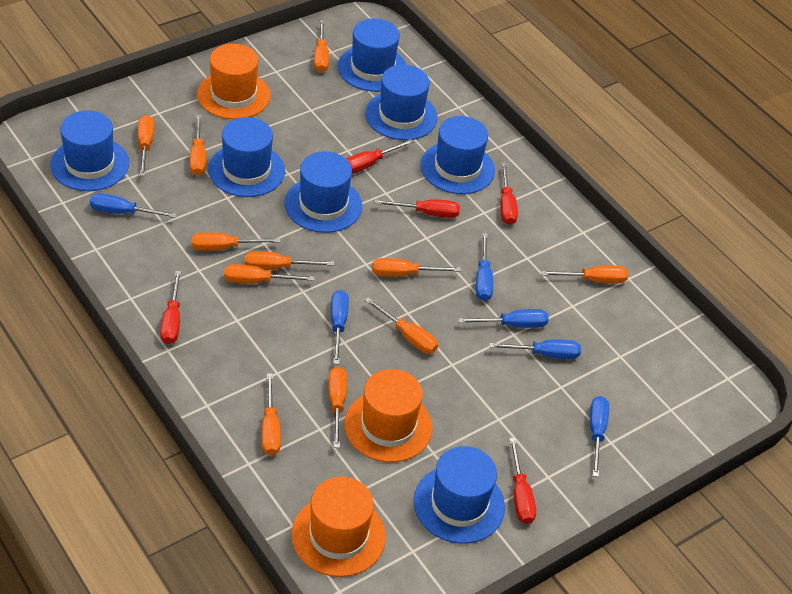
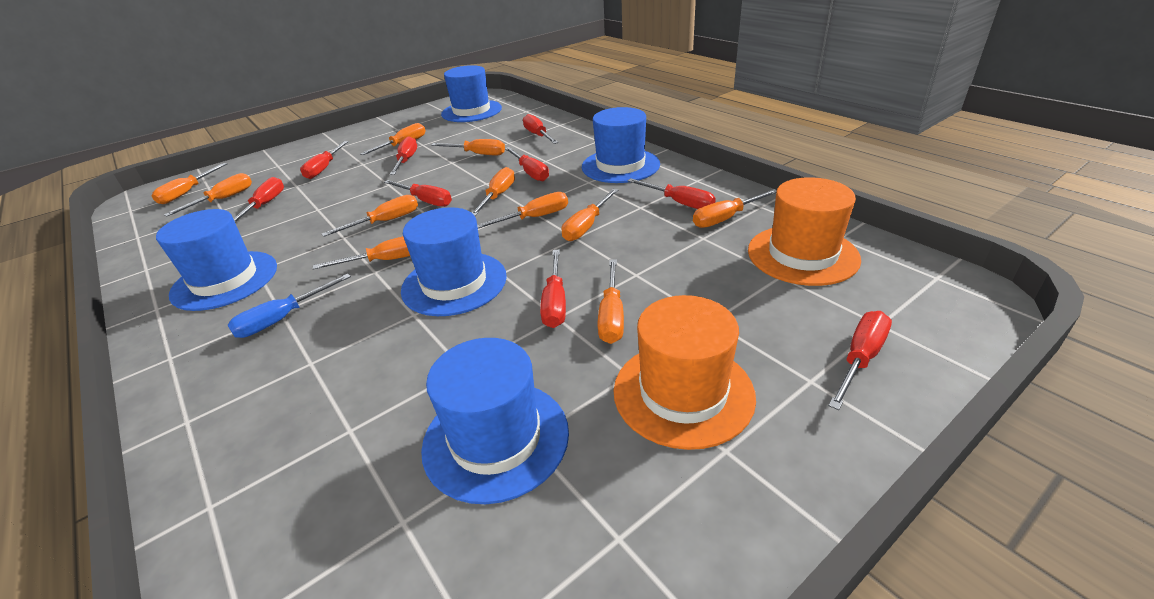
blue hat: 7 -> 5
blue screwdriver: 6 -> 1
orange hat: 3 -> 2
red screwdriver: 5 -> 9

